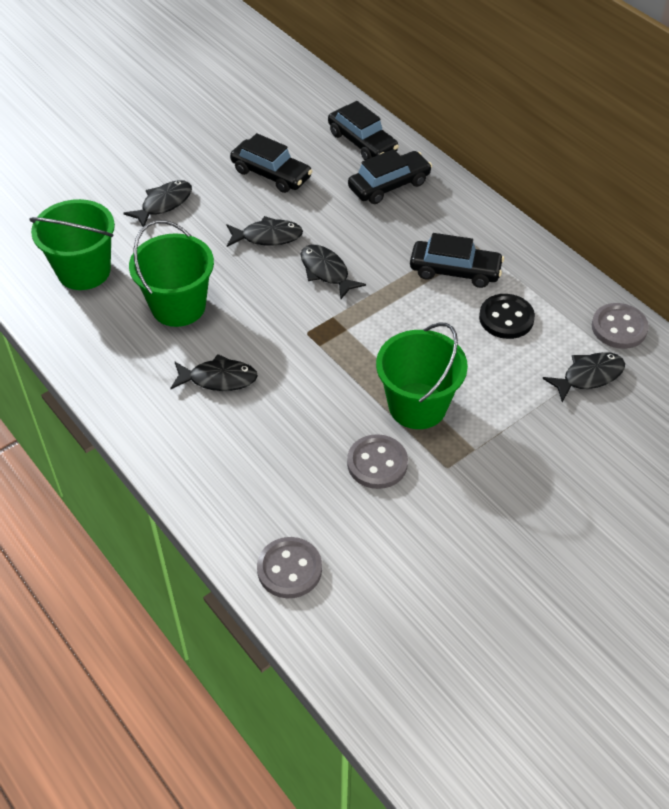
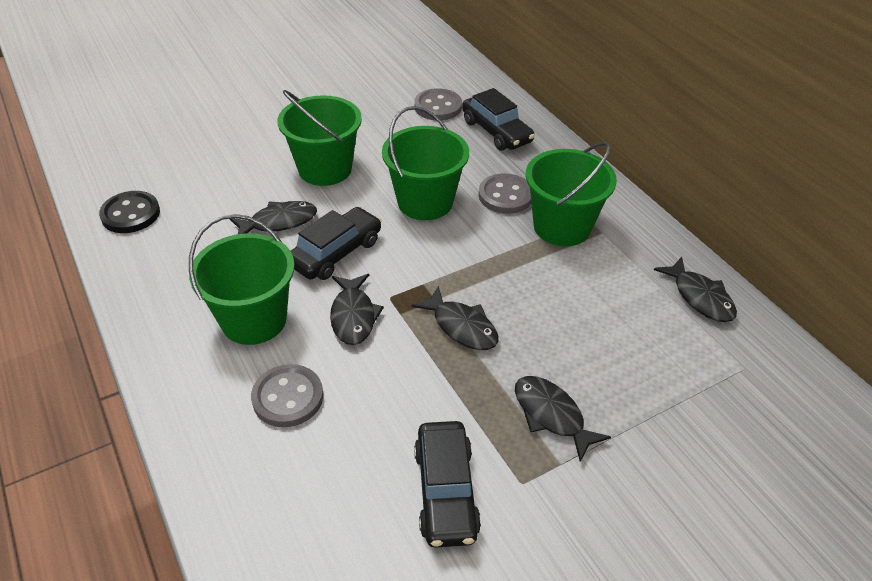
black car: 4 -> 3
green bucket: 3 -> 4

